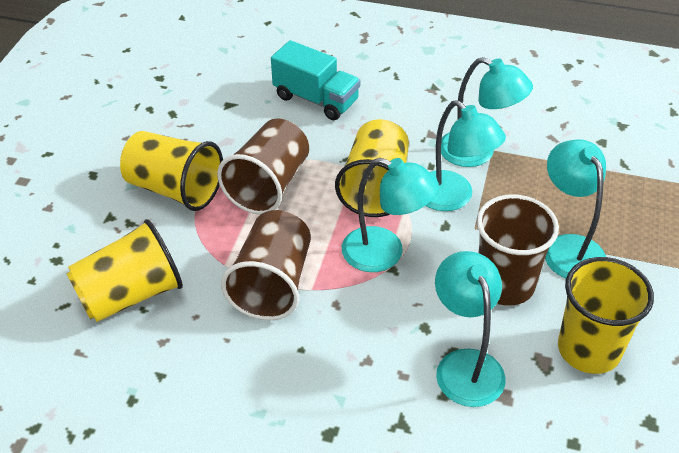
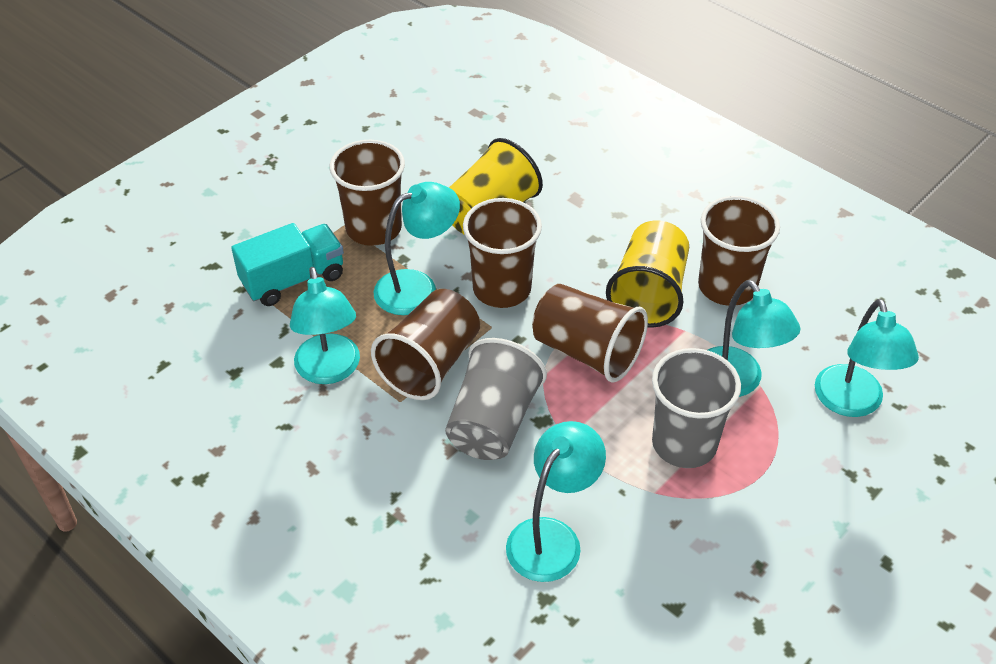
brown cup: 3 -> 5
grey cup: 0 -> 2
yellow cup: 4 -> 2

